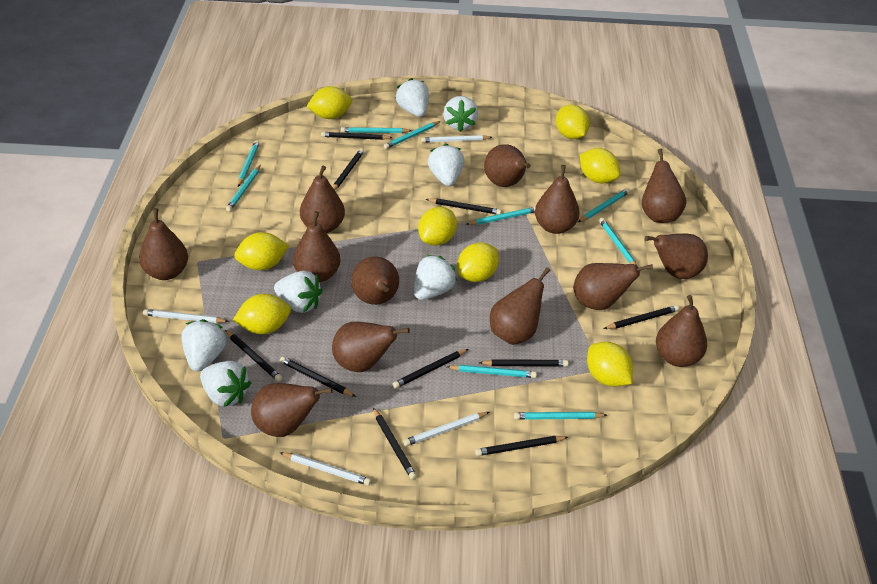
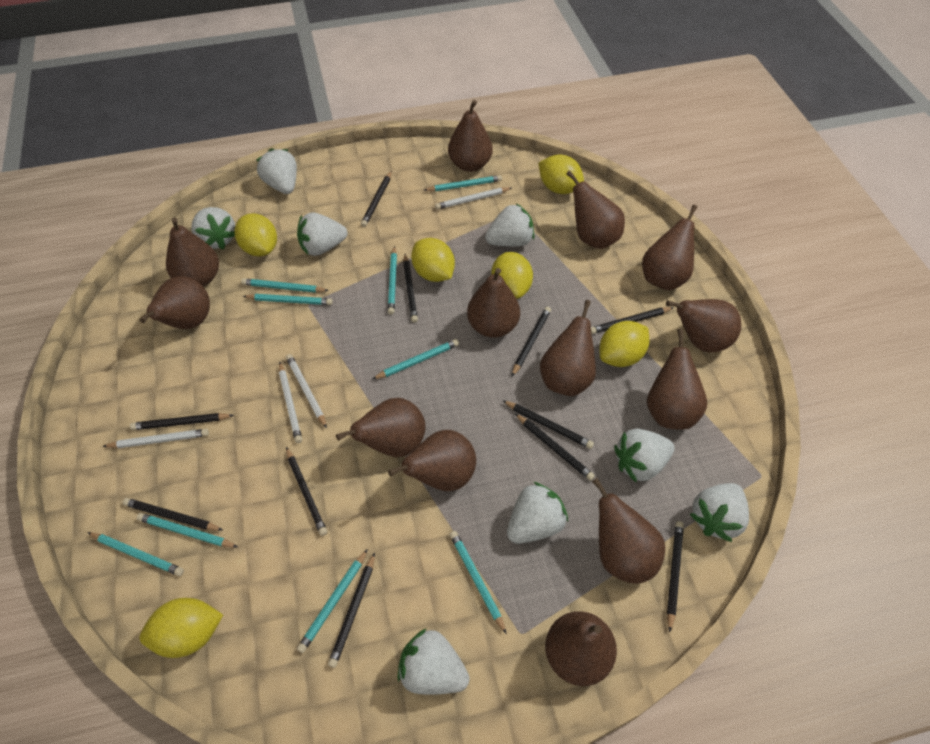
black pencil: 10 -> 11
white strawberry: 7 -> 8
yellow lemon: 8 -> 6

